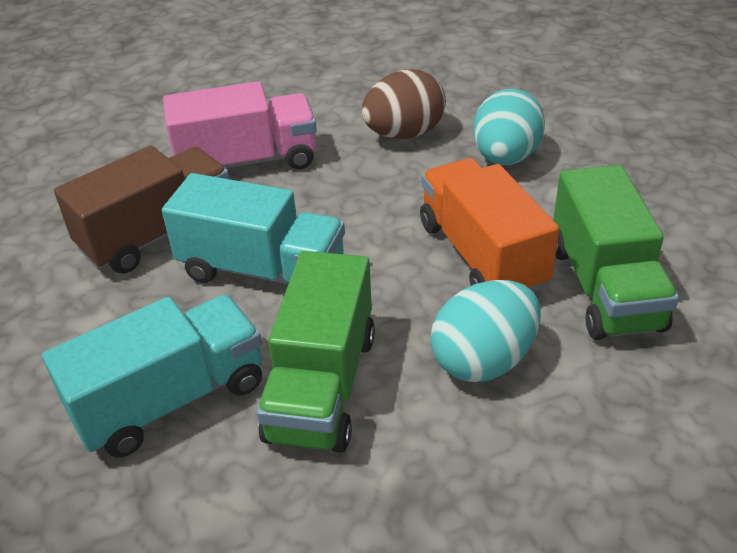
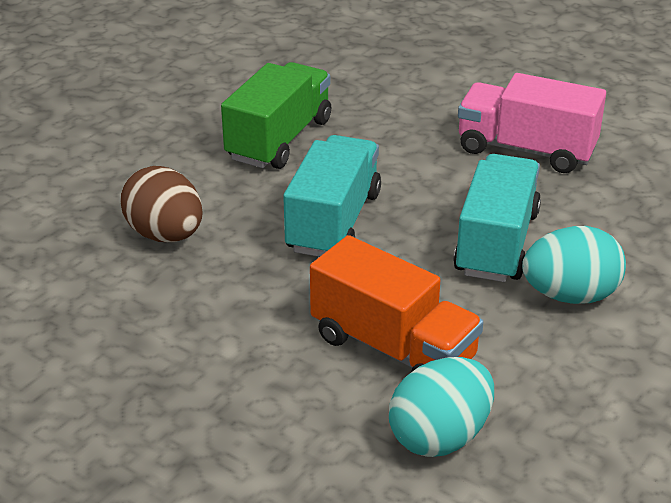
brown truck: 1 -> 0
green truck: 2 -> 1

